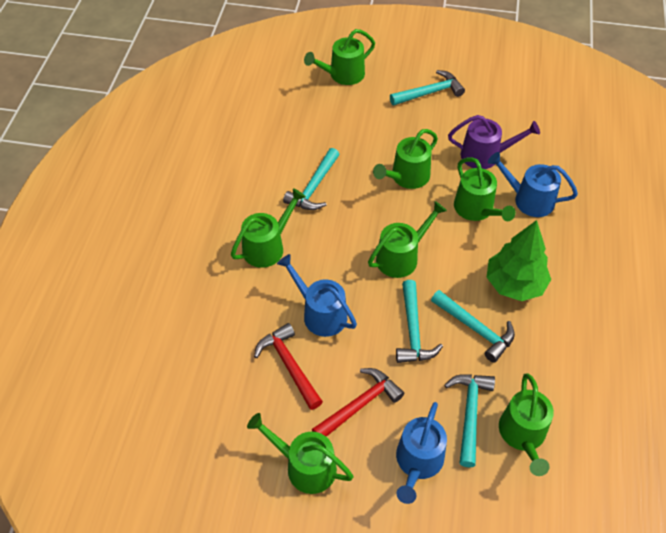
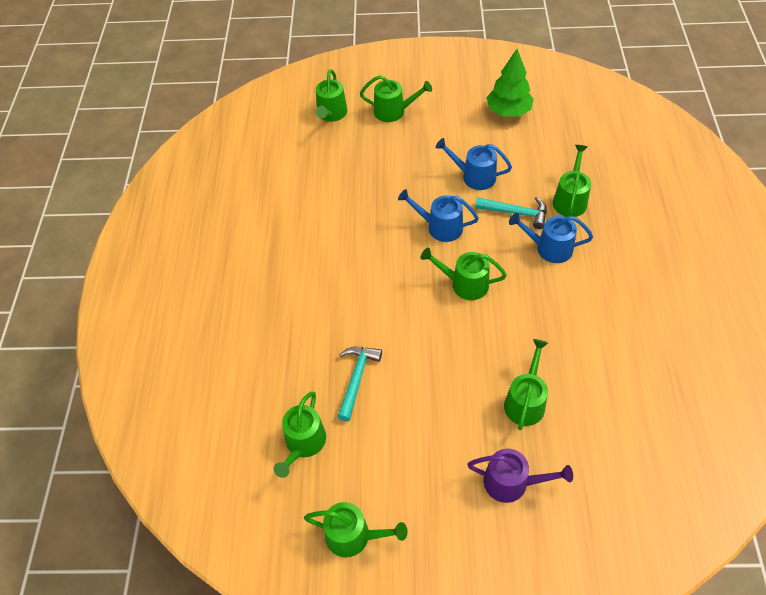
red hammer: 2 -> 0
turquoise hammer: 5 -> 2

